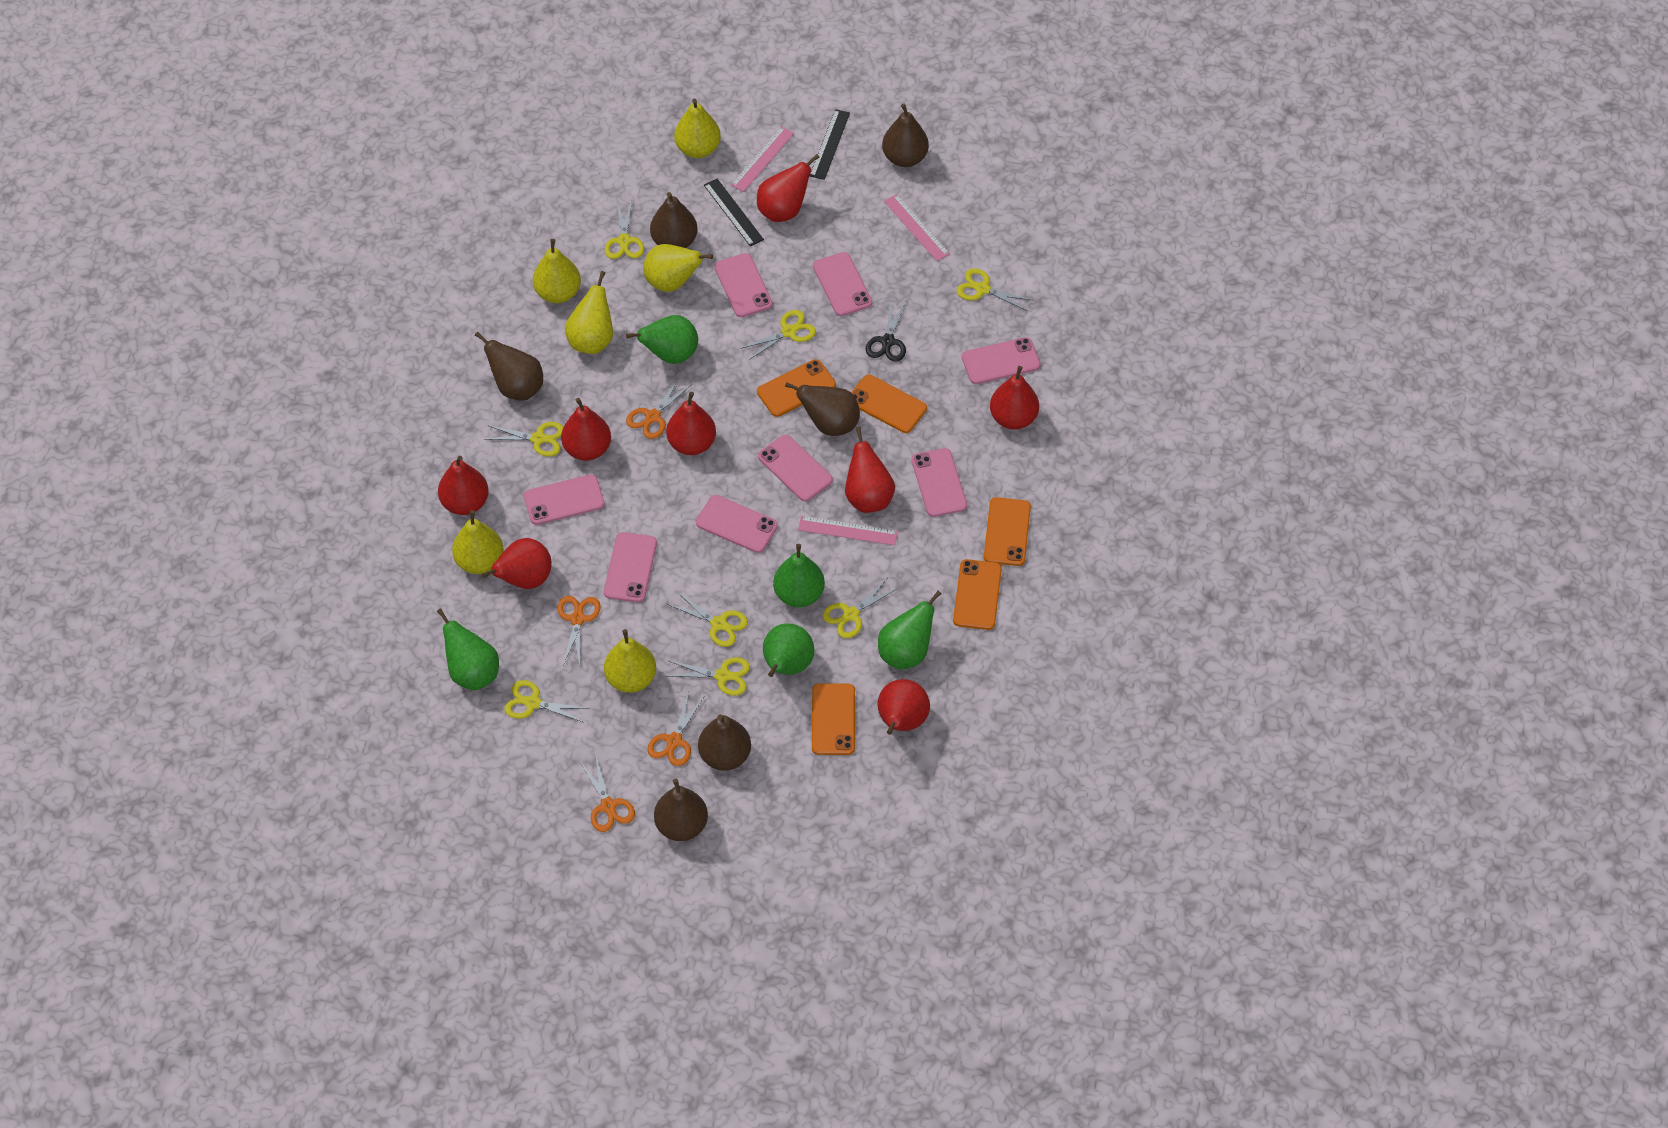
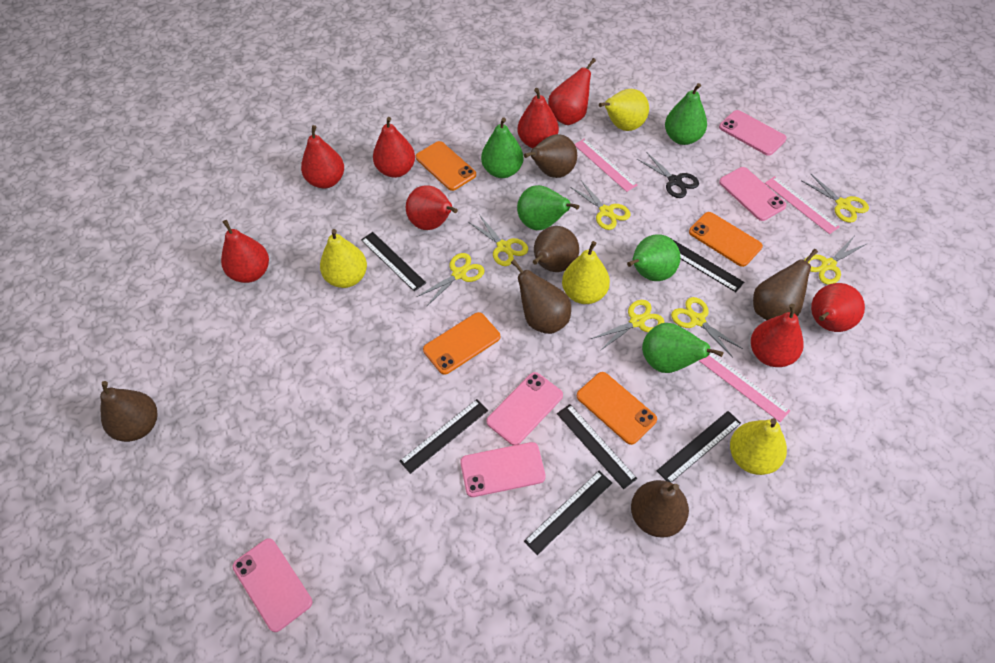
black ruler: 2 -> 6
orange phone: 5 -> 4
orange scissors: 4 -> 0
pink phone: 8 -> 5
yellow pear: 6 -> 4
yellow scissors: 8 -> 7

